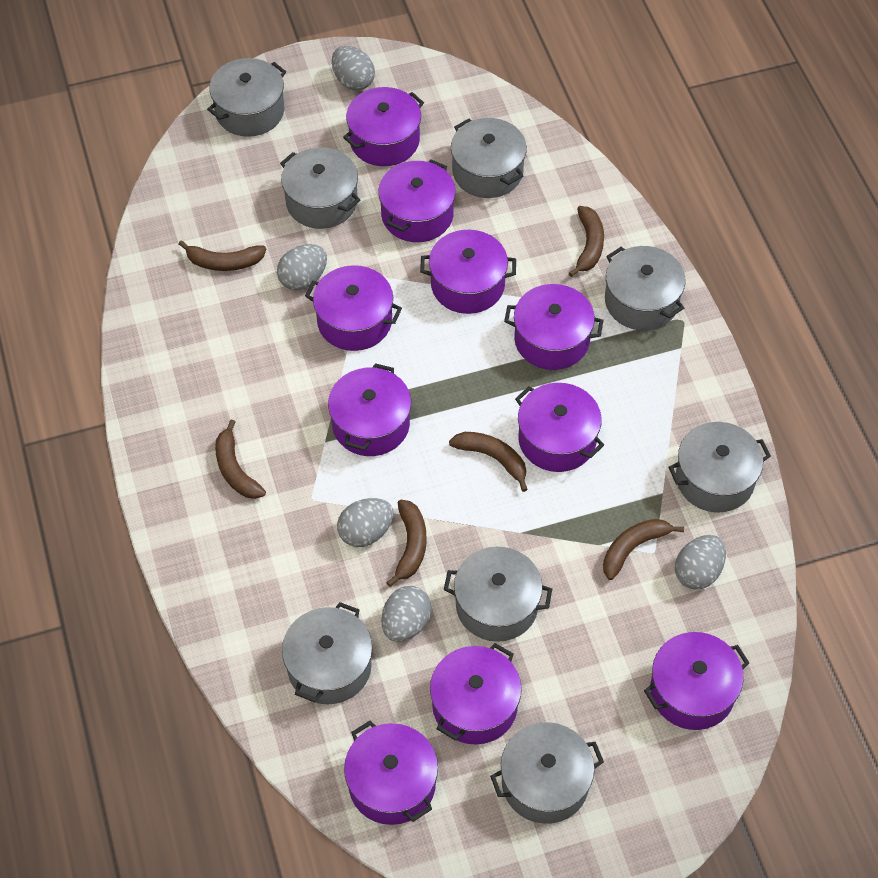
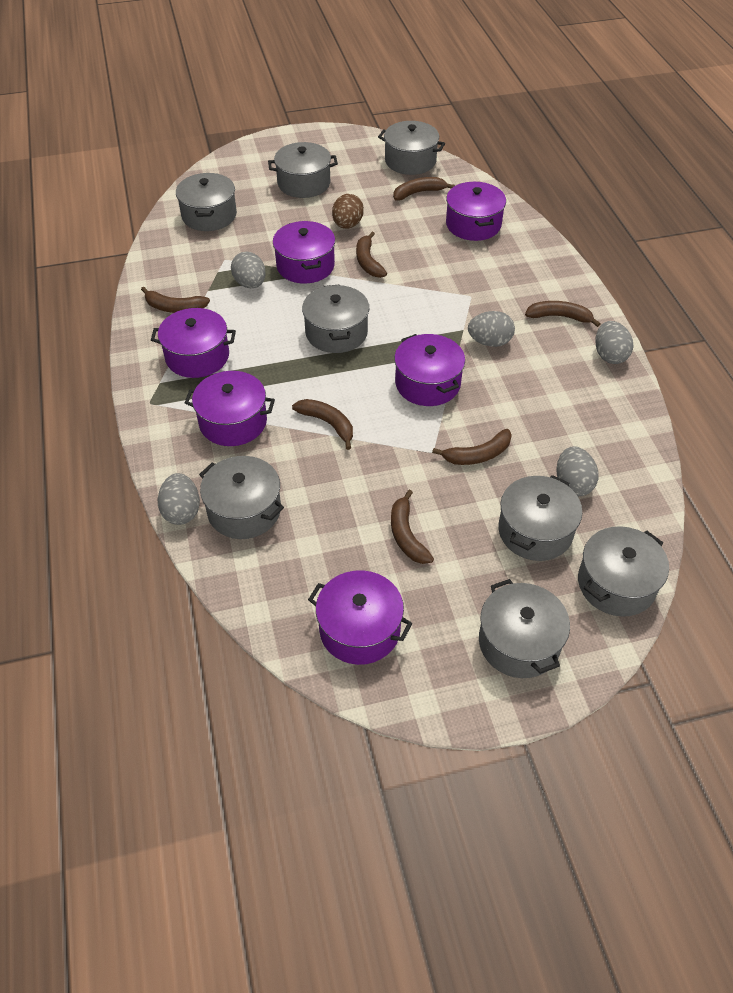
brown banana: 6 -> 7
brown egg: 0 -> 1
purple pot: 10 -> 6

